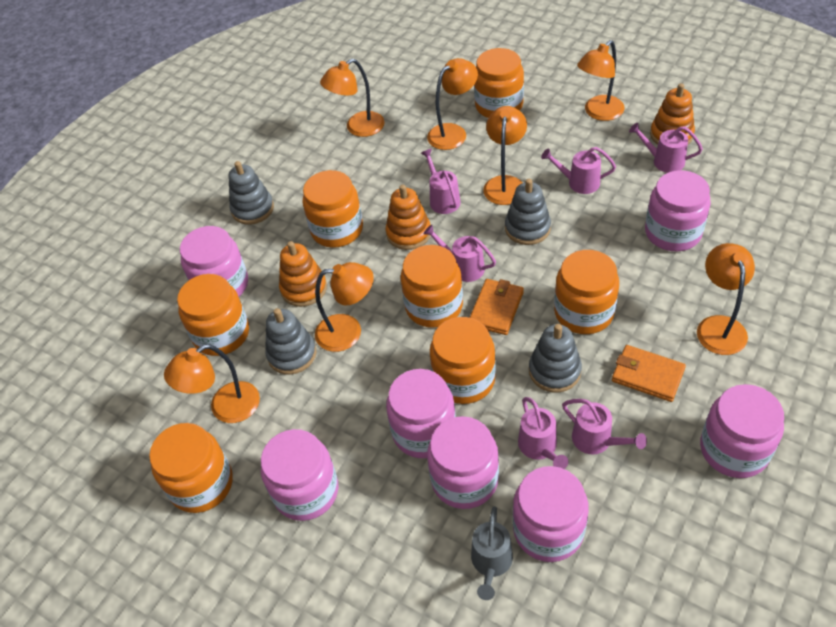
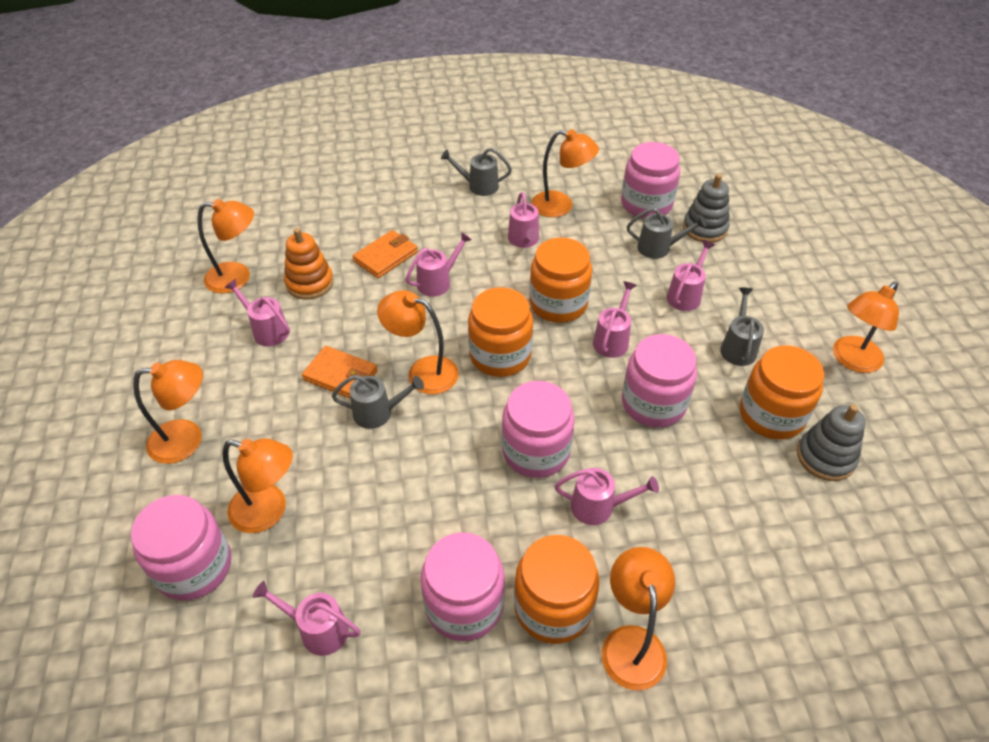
grey stacking toy: 4 -> 2
grey watering can: 1 -> 4
orange jar: 7 -> 4
orange stacking toy: 3 -> 1
pink jar: 7 -> 5
pink watering can: 6 -> 7

